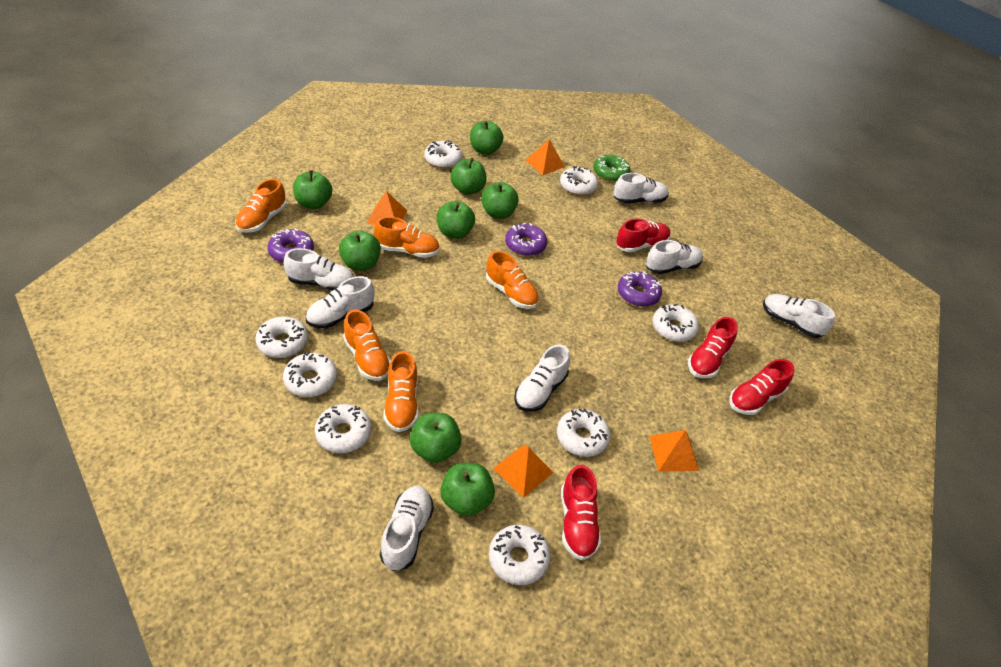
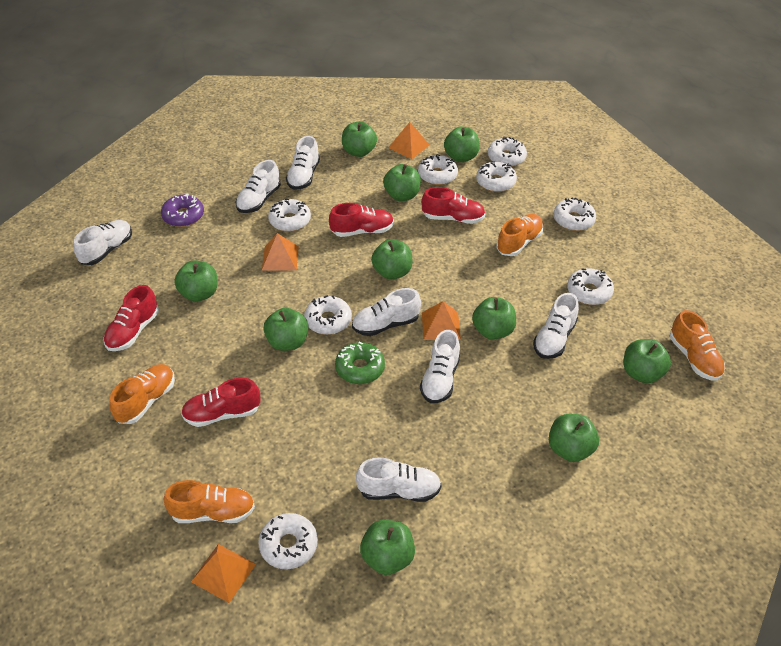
green apple: 8 -> 10
orange shoe: 5 -> 4
purple donut: 3 -> 1

